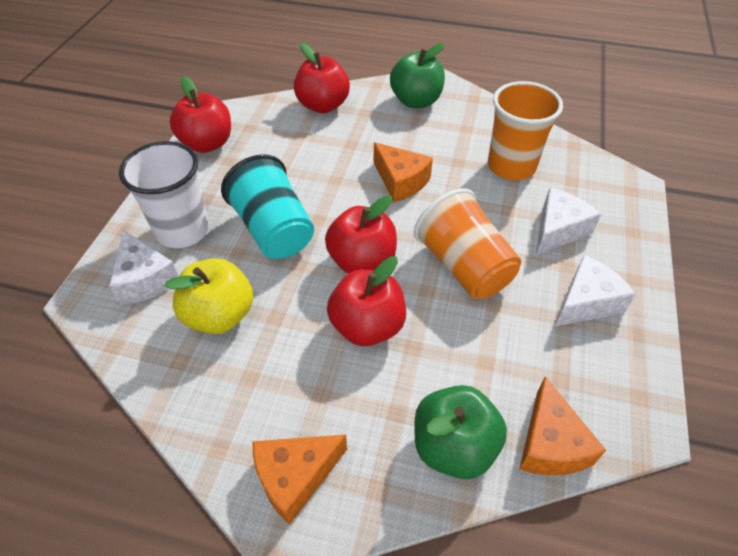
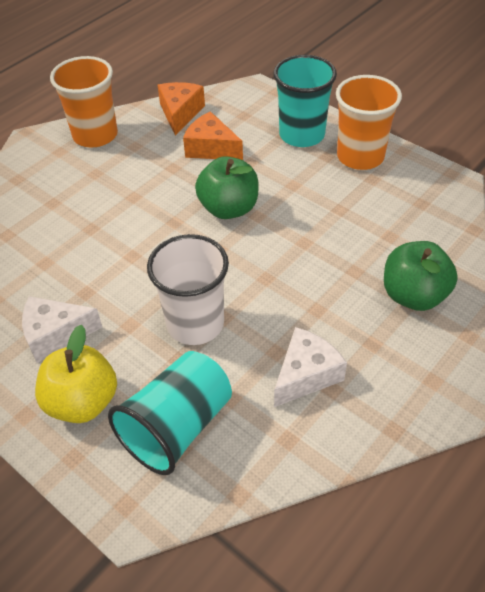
orange cheese: 3 -> 2
red apple: 4 -> 0
turquoise cup: 1 -> 2
white cheese: 3 -> 2

